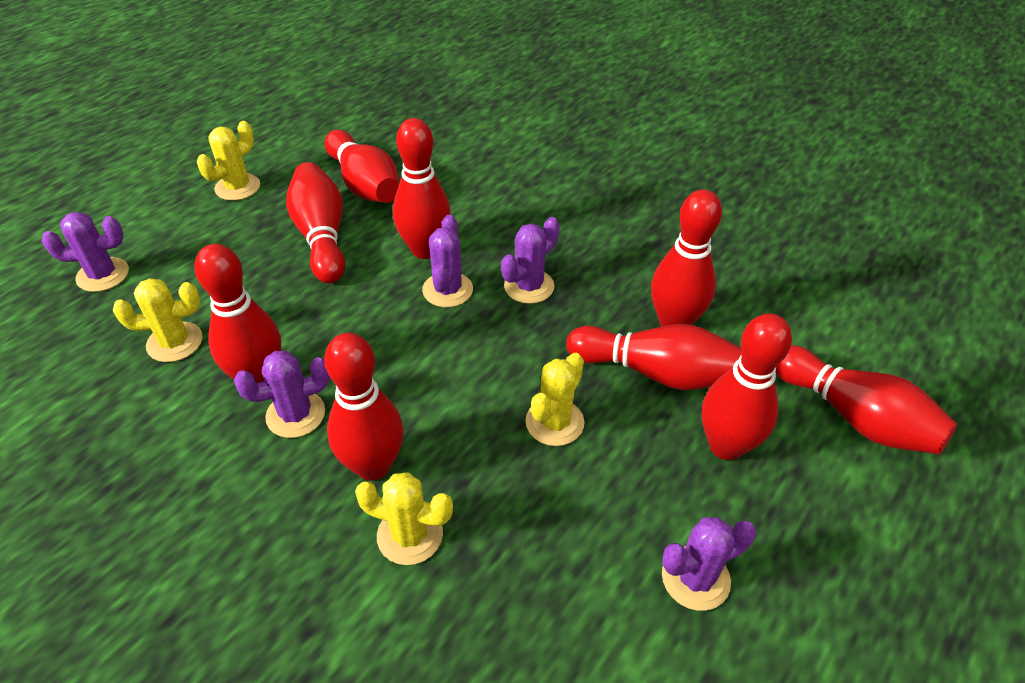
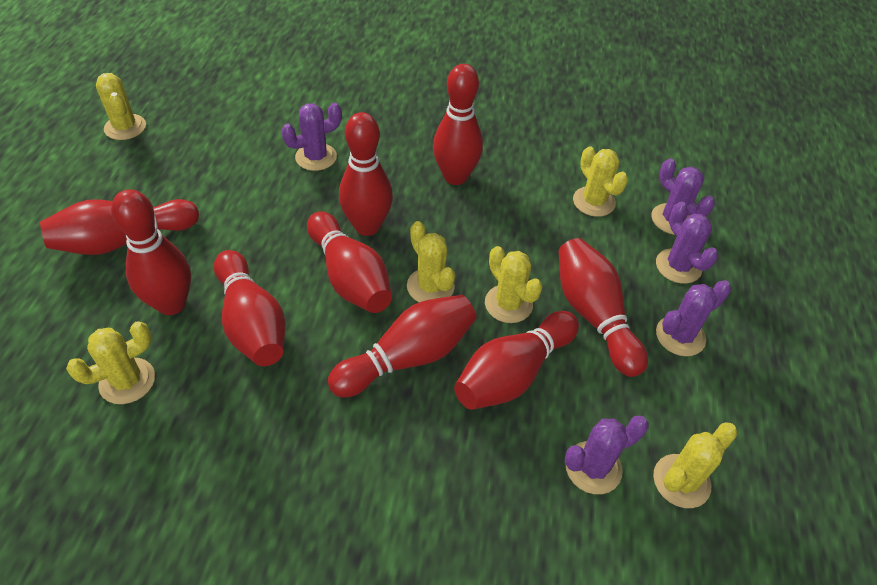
yellow cactus: 4 -> 6

